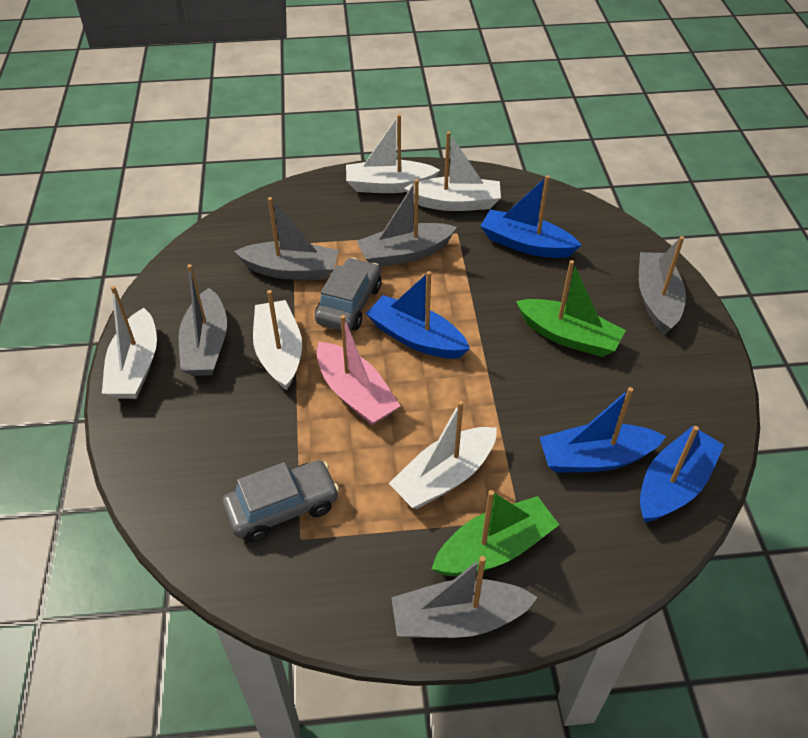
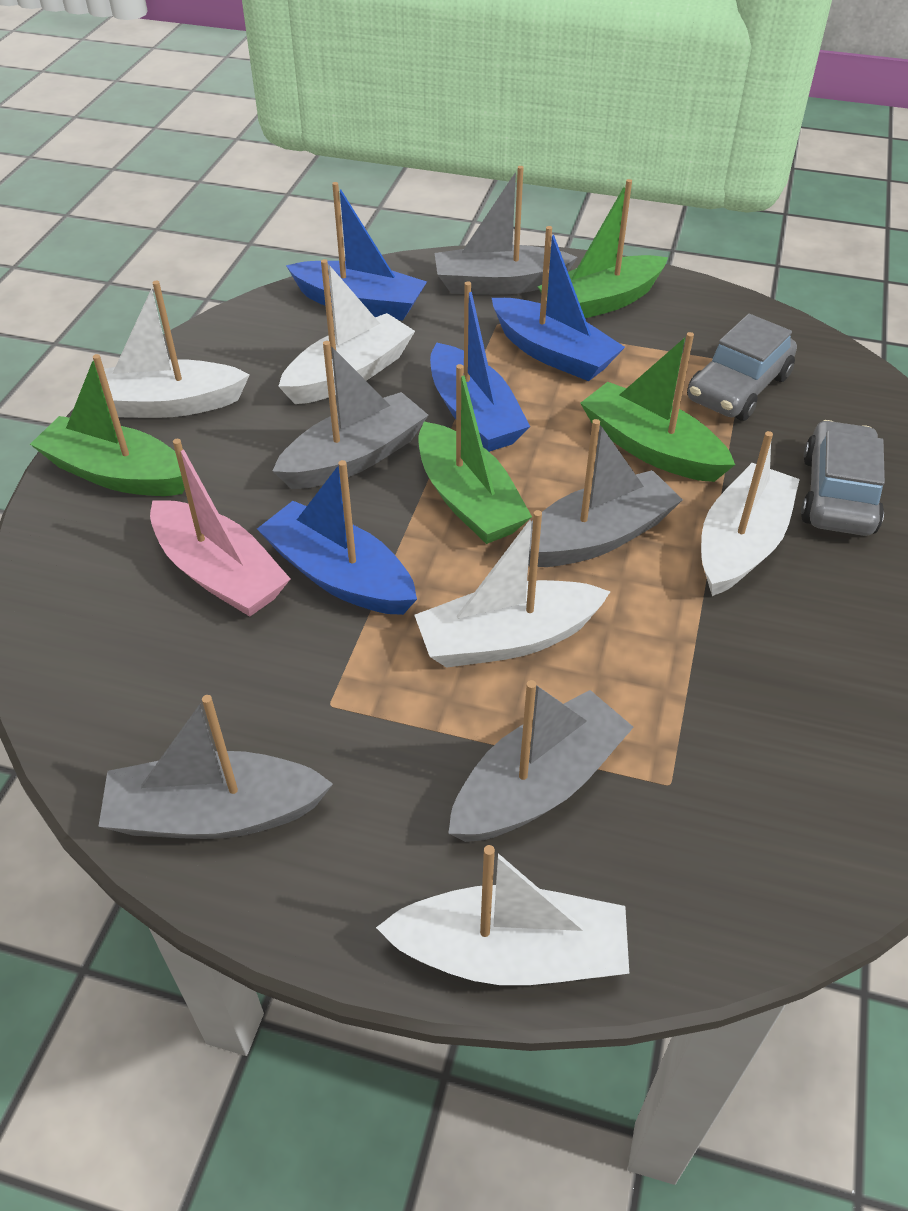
green boat: 2 -> 4

